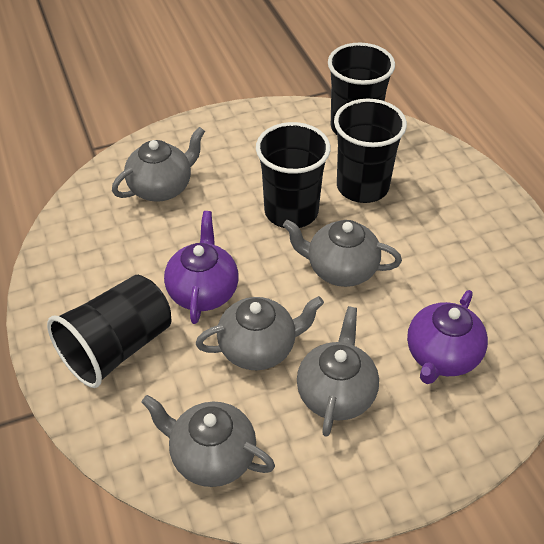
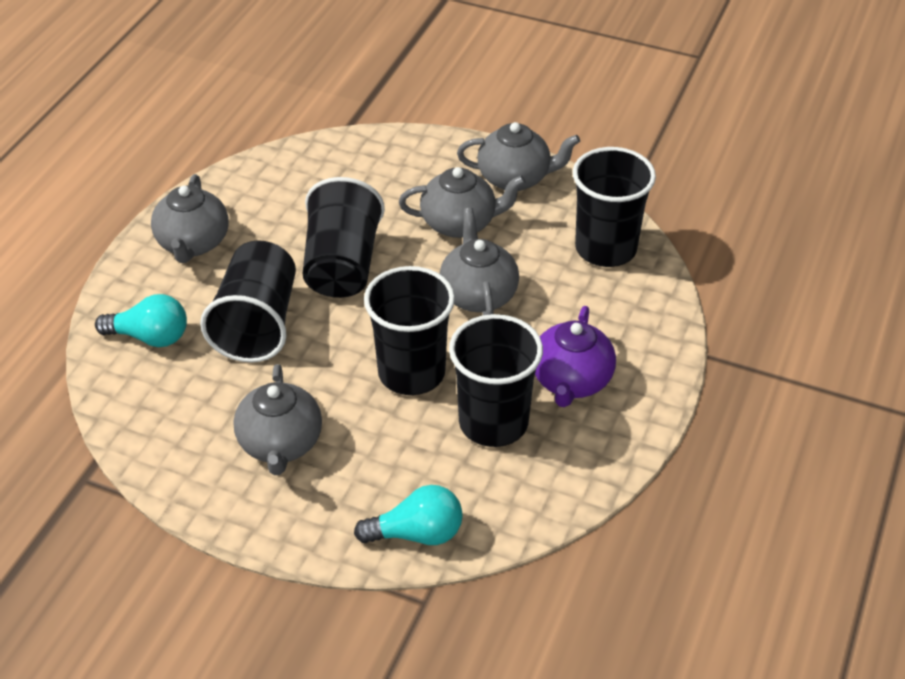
black cup: 4 -> 5
purple teapot: 2 -> 1
turquoise light bulb: 0 -> 2

